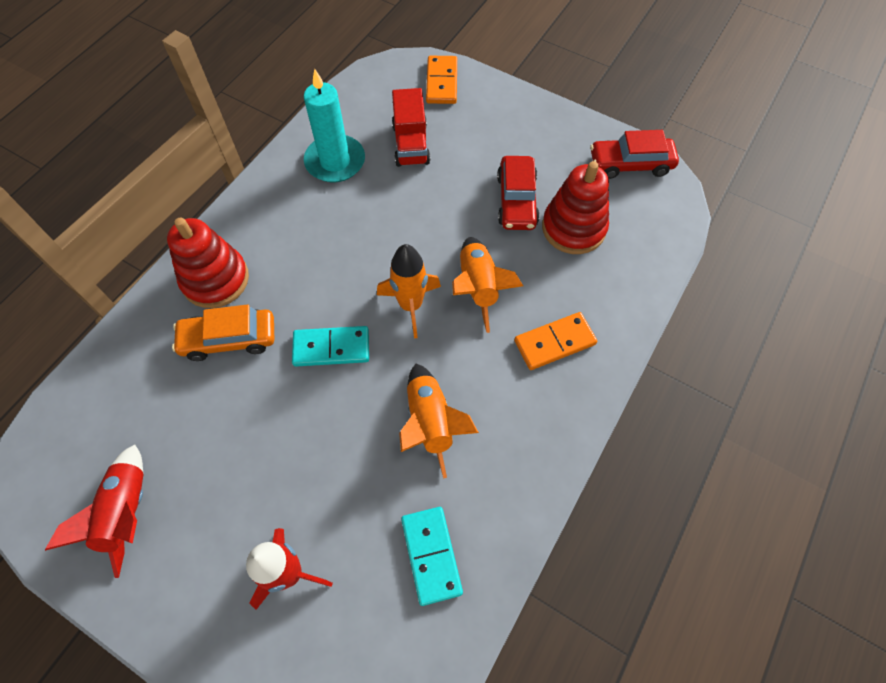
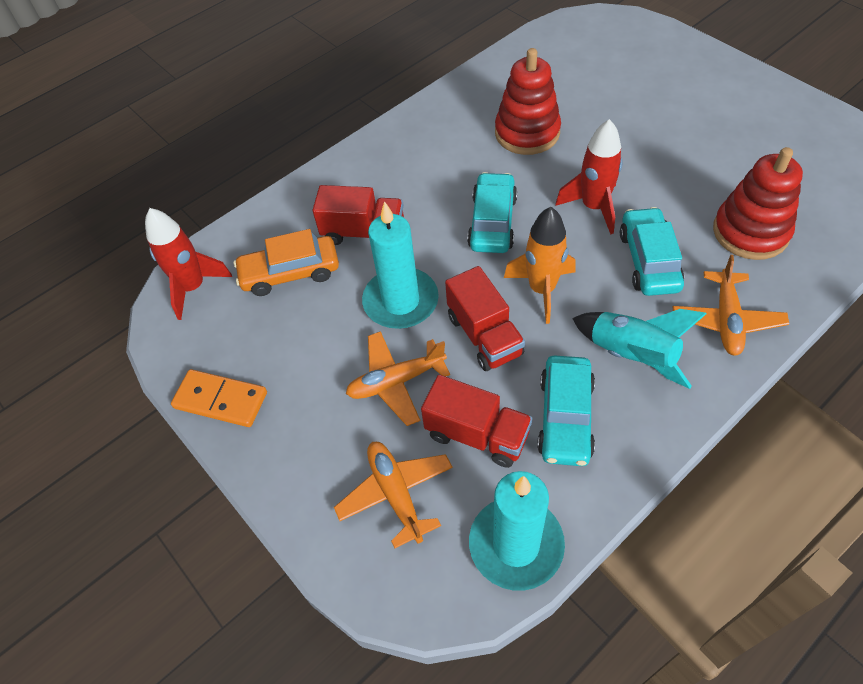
orange domino: 2 -> 1
orange plane: 0 -> 3
orange rocket: 3 -> 1
red car: 2 -> 0
red truck: 1 -> 3
turquoise candle: 1 -> 2
turquoise car: 0 -> 3
turquoise domino: 2 -> 0
turquoise rocket: 0 -> 1

